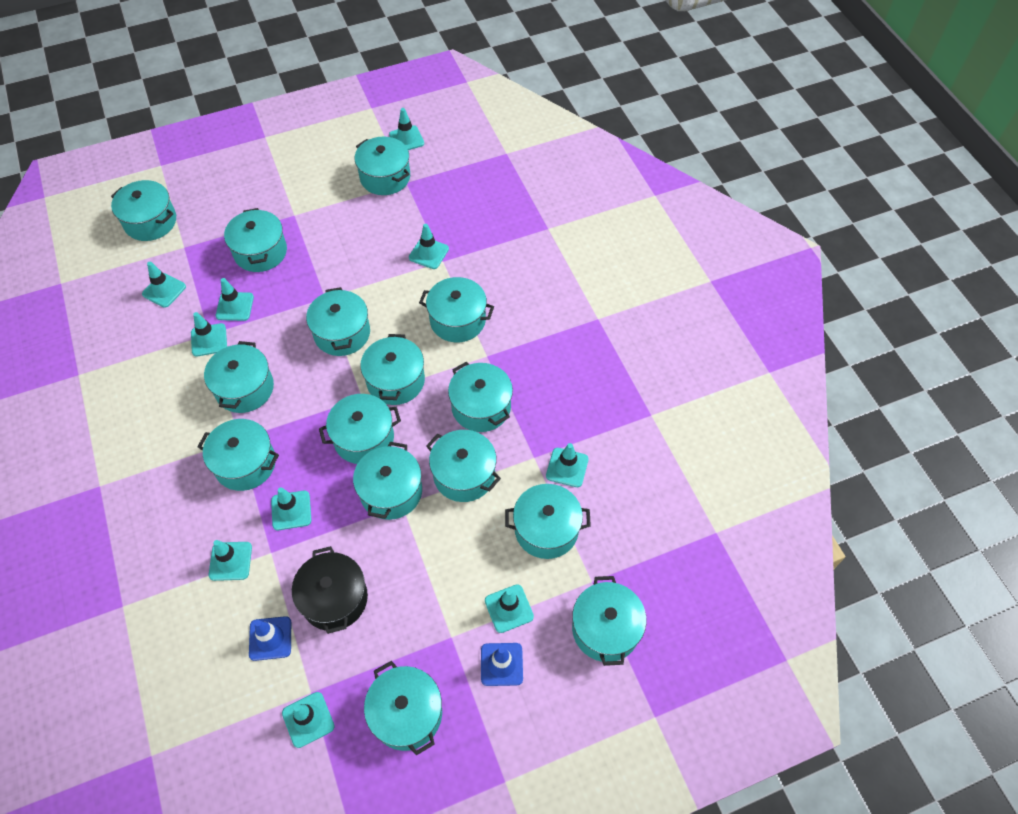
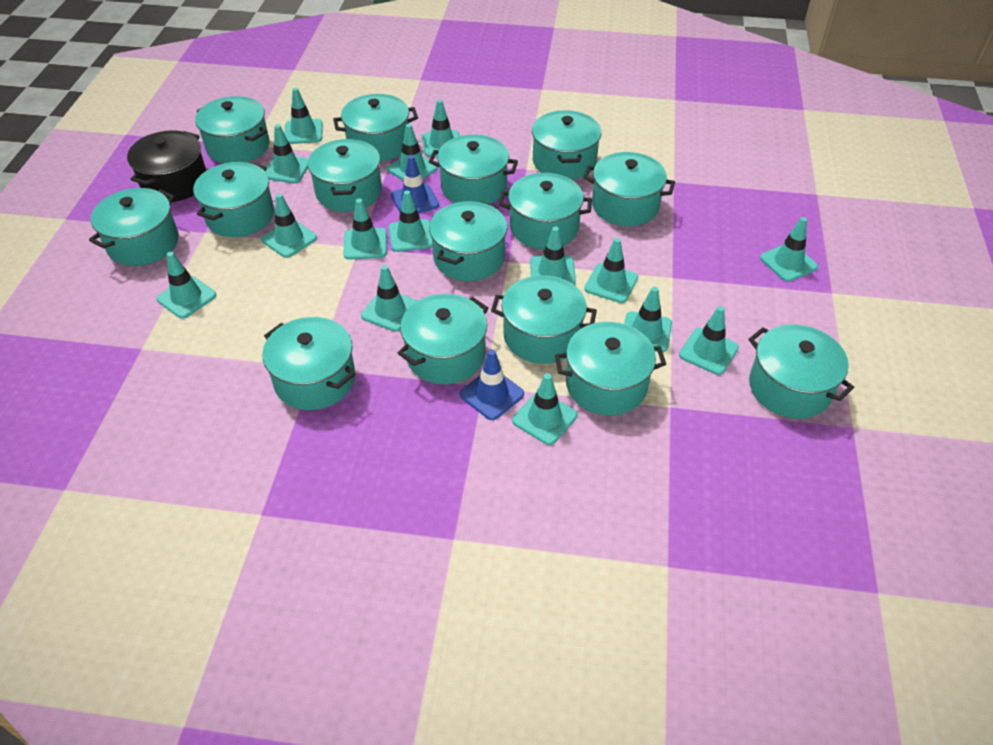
turquoise traffic cone: 10 -> 15

